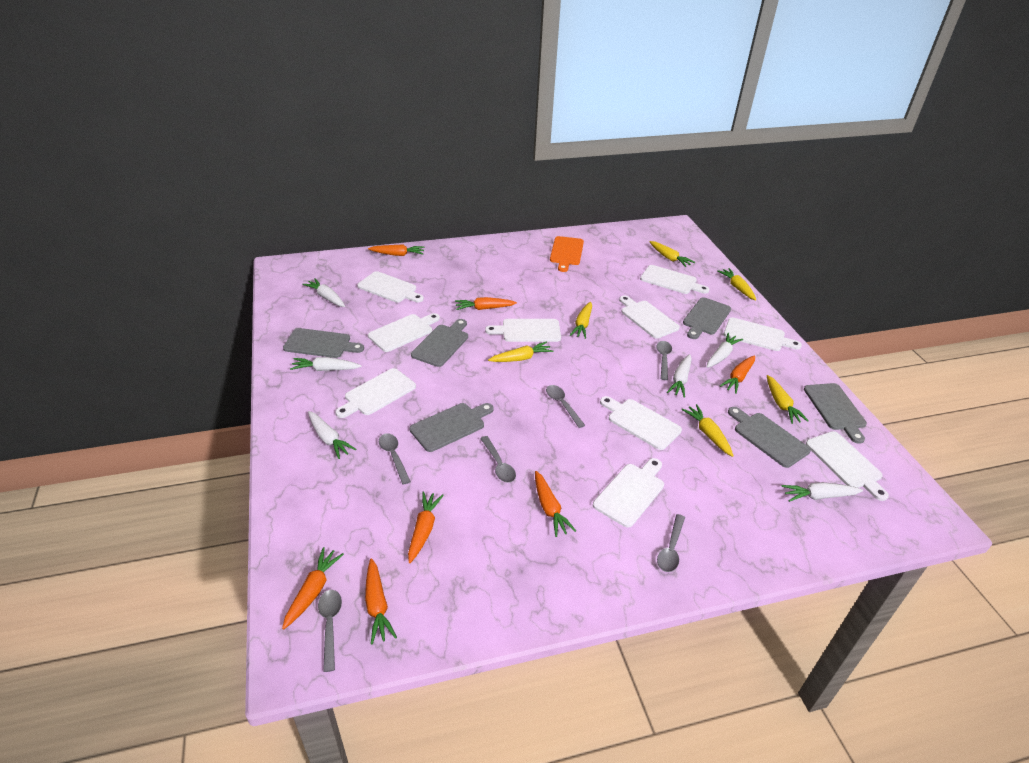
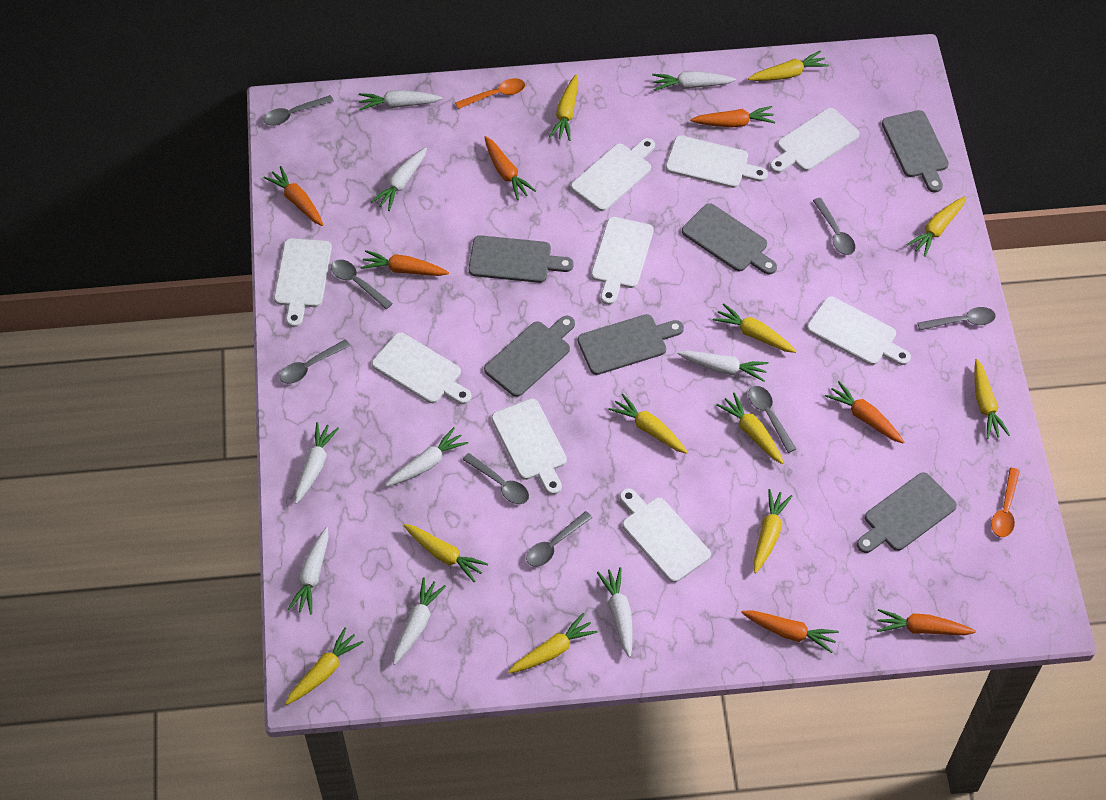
grey spoon: 6 -> 8
orange cutting board: 1 -> 0
orange spoon: 0 -> 2
white carrot: 6 -> 9
white cutting board: 10 -> 9
yellow carrot: 6 -> 11

